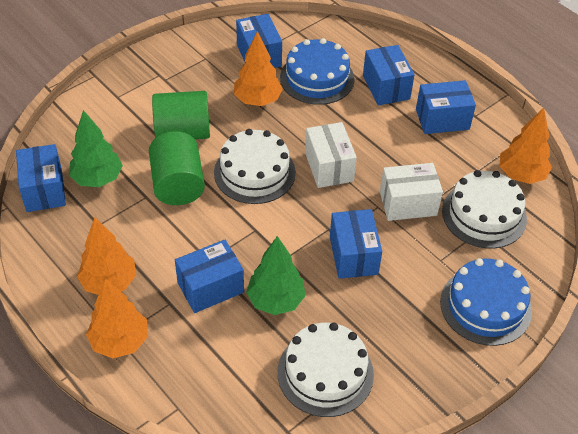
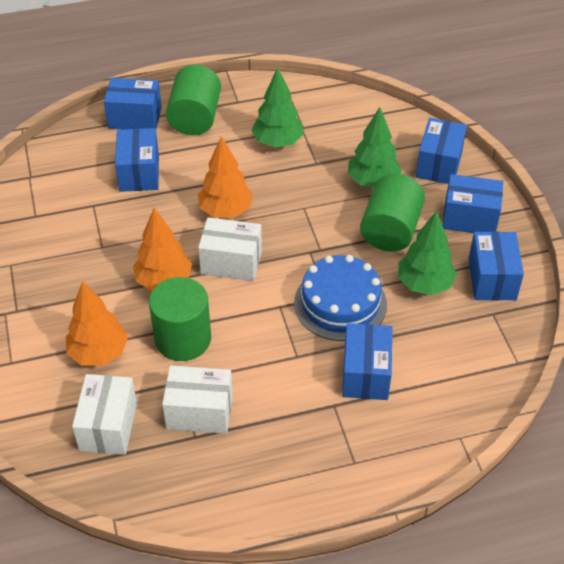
blue cake: 2 -> 1
green cylinder: 2 -> 3
green tree: 2 -> 3
orange tree: 4 -> 3
white box: 2 -> 3
white cake: 3 -> 0

